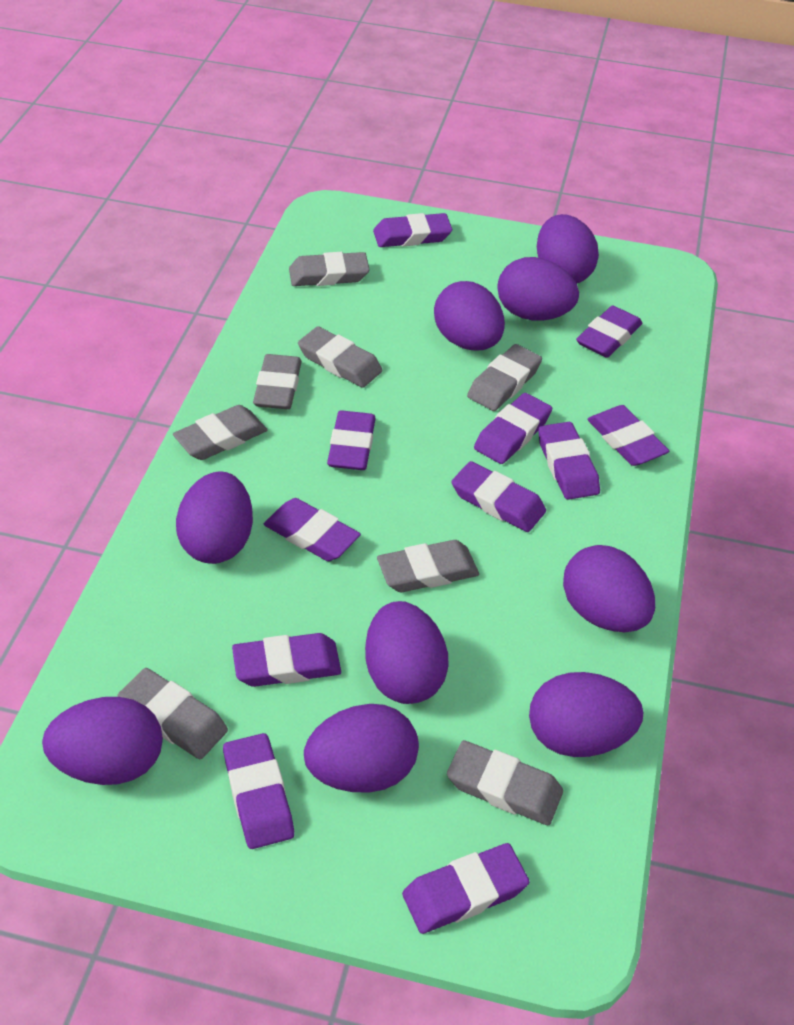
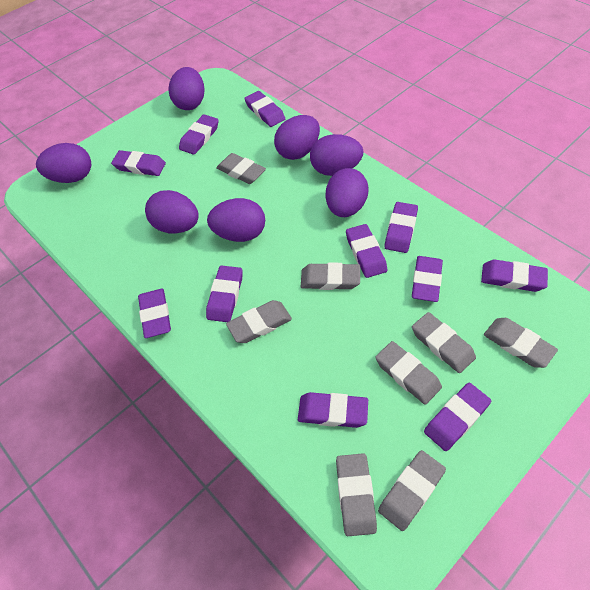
purple egg: 9 -> 7

